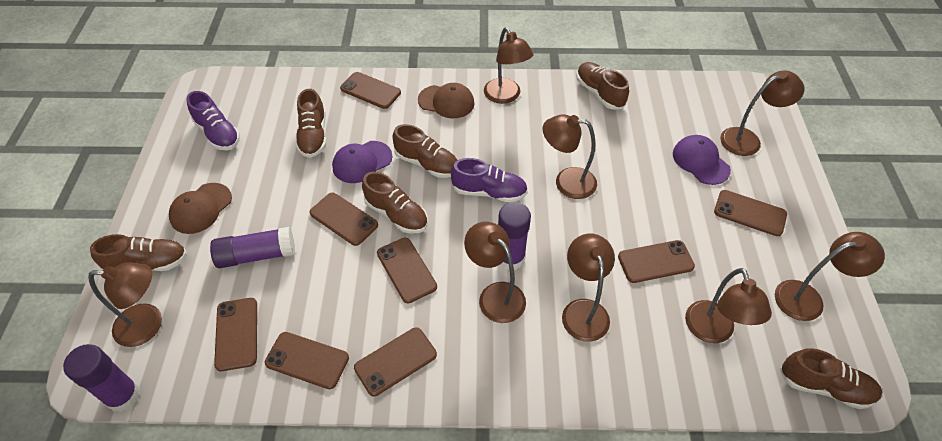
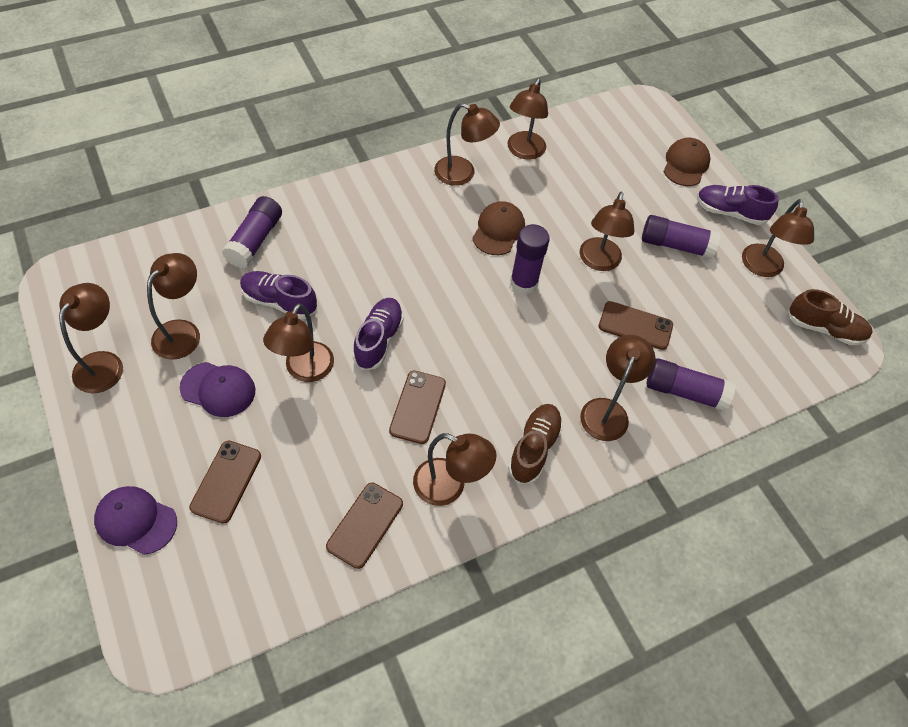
brown lamp: 8 -> 9
brown phone: 8 -> 4
brown shoe: 6 -> 2
purple glue stick: 3 -> 4
purple shoe: 2 -> 3

